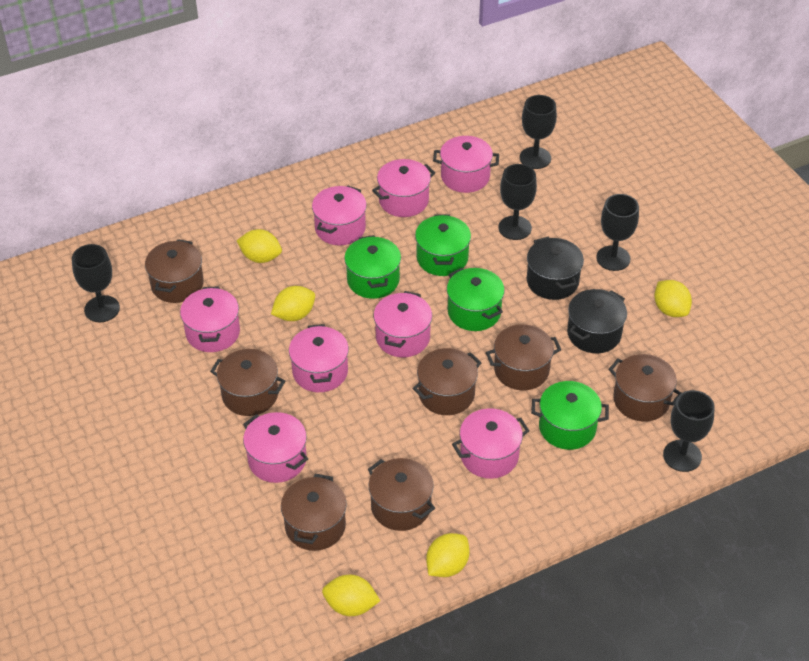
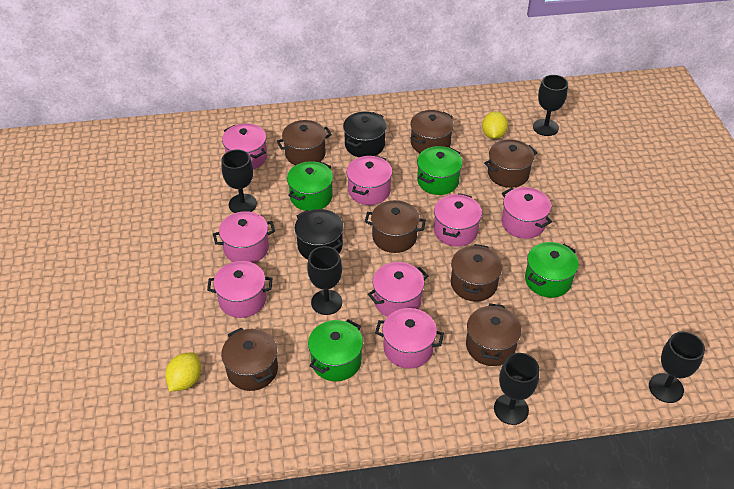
yellow lemon: 5 -> 2

